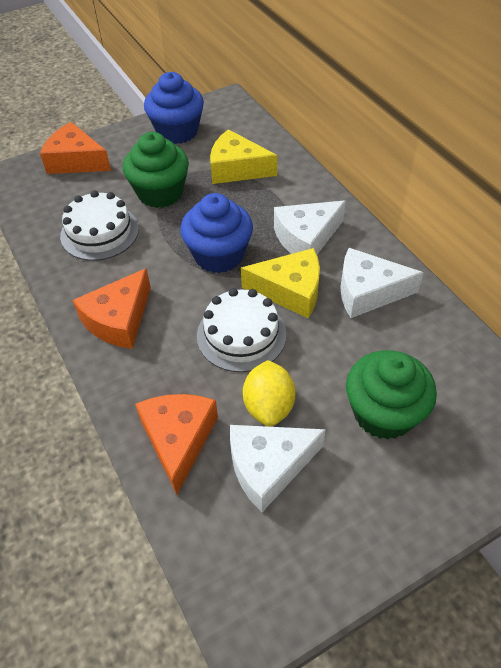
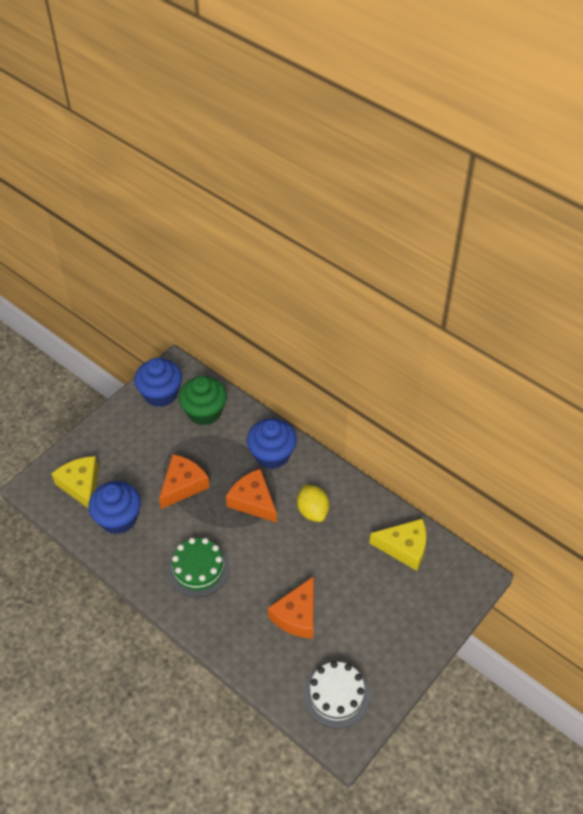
blue cupcake: 2 -> 3
green cake: 0 -> 1
green cupcake: 2 -> 1
white cake: 2 -> 1
white cheese: 3 -> 0

